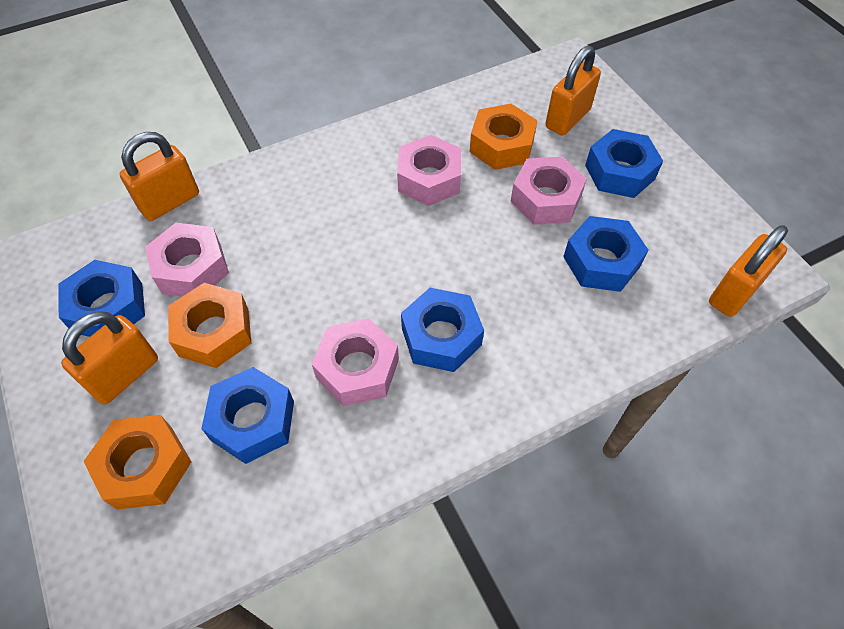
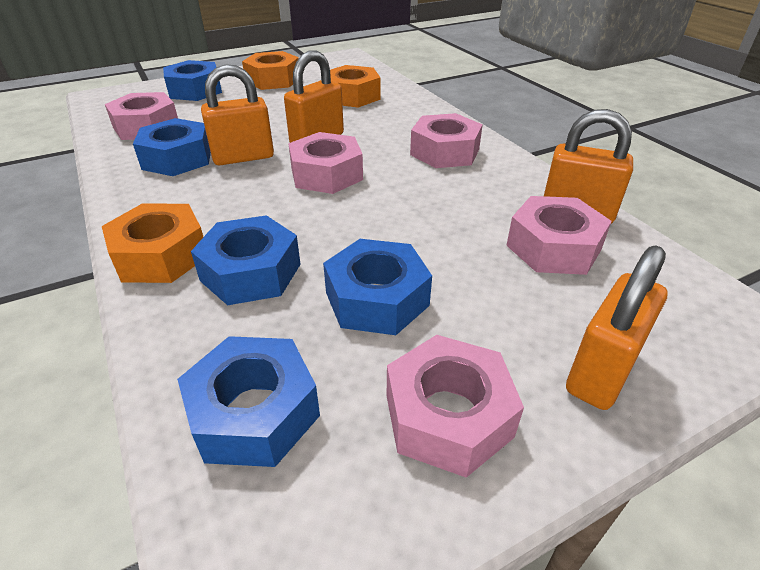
pink nut: 4 -> 5

